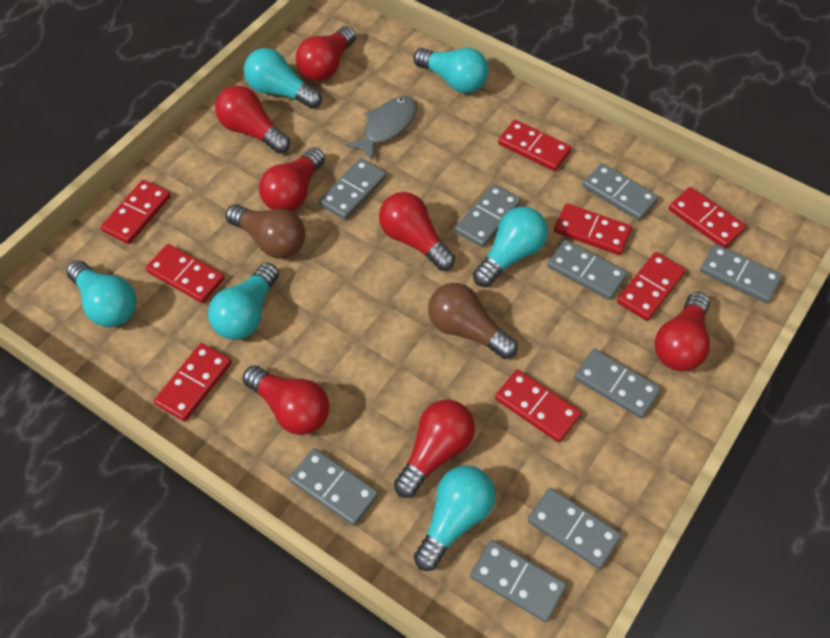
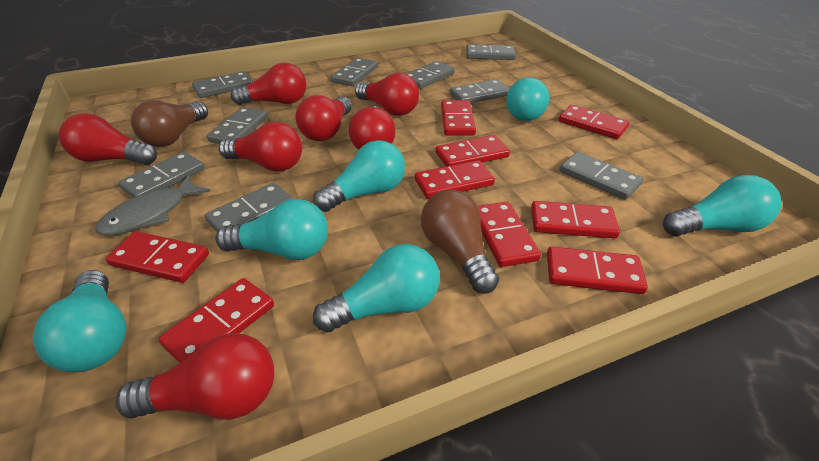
red domino: 8 -> 9

